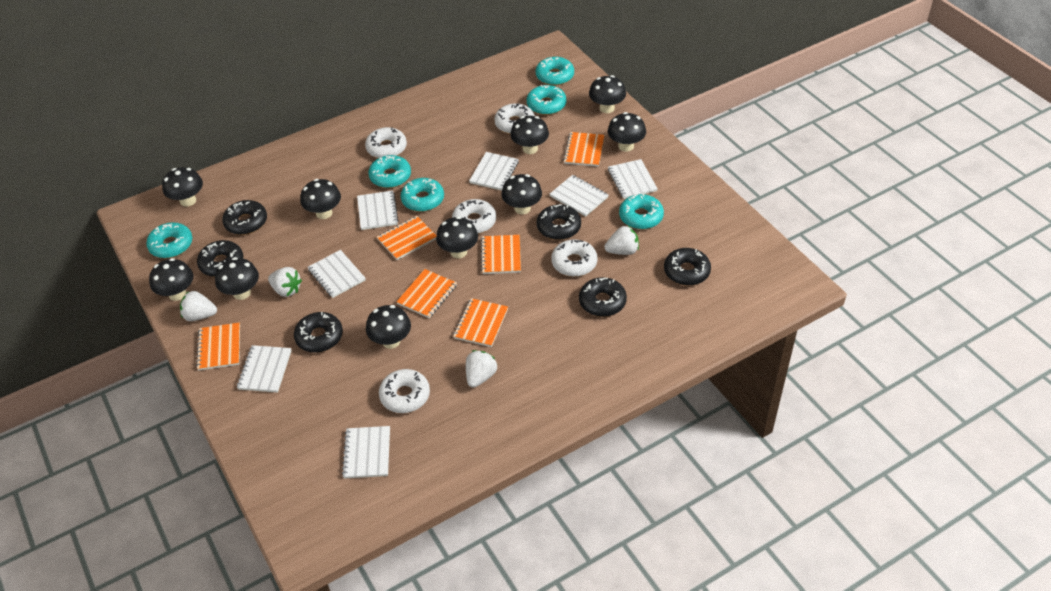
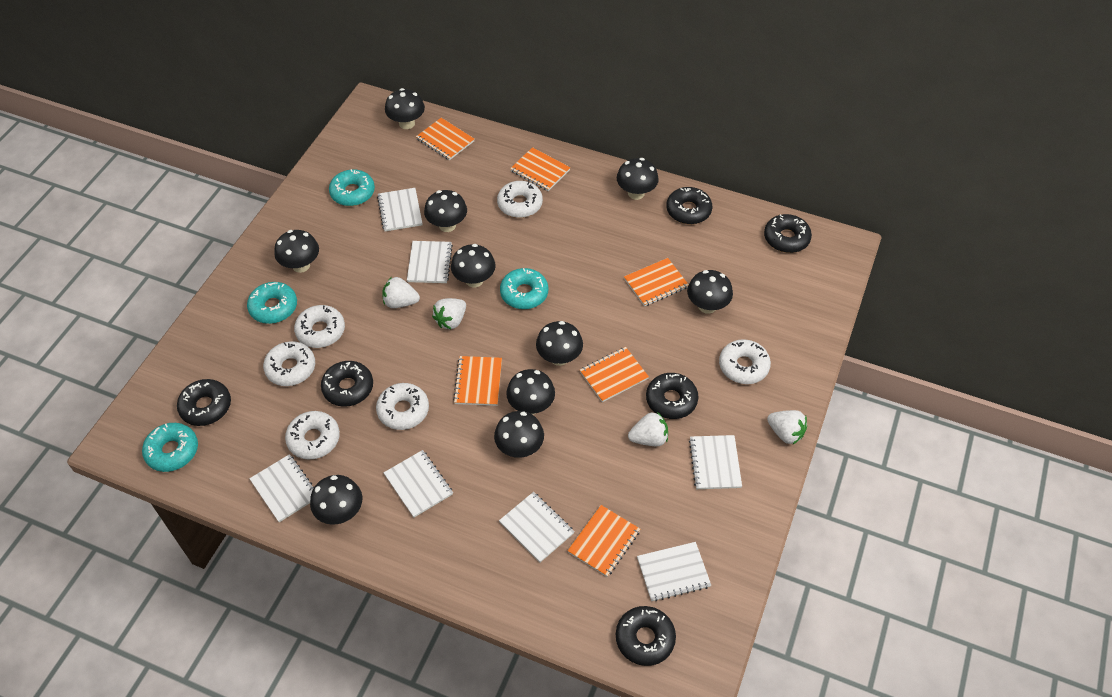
turquoise donut: 6 -> 4
white donut: 5 -> 6

